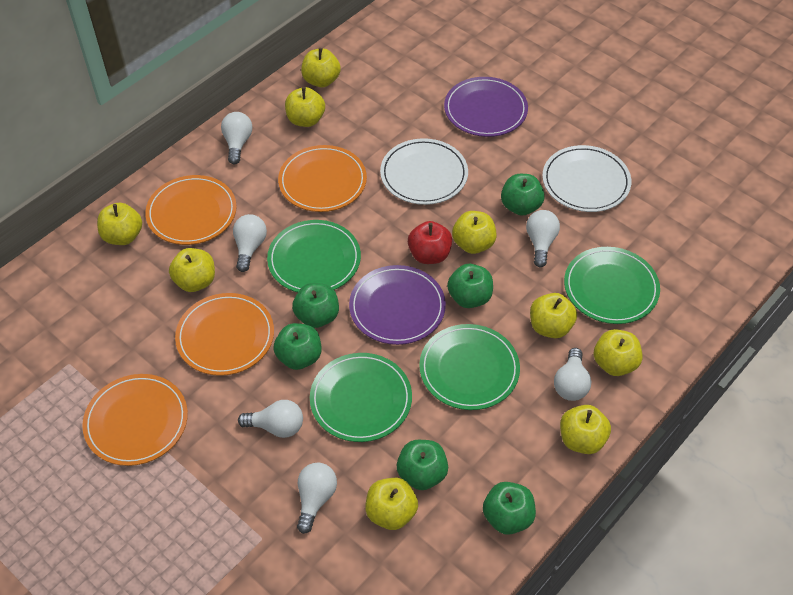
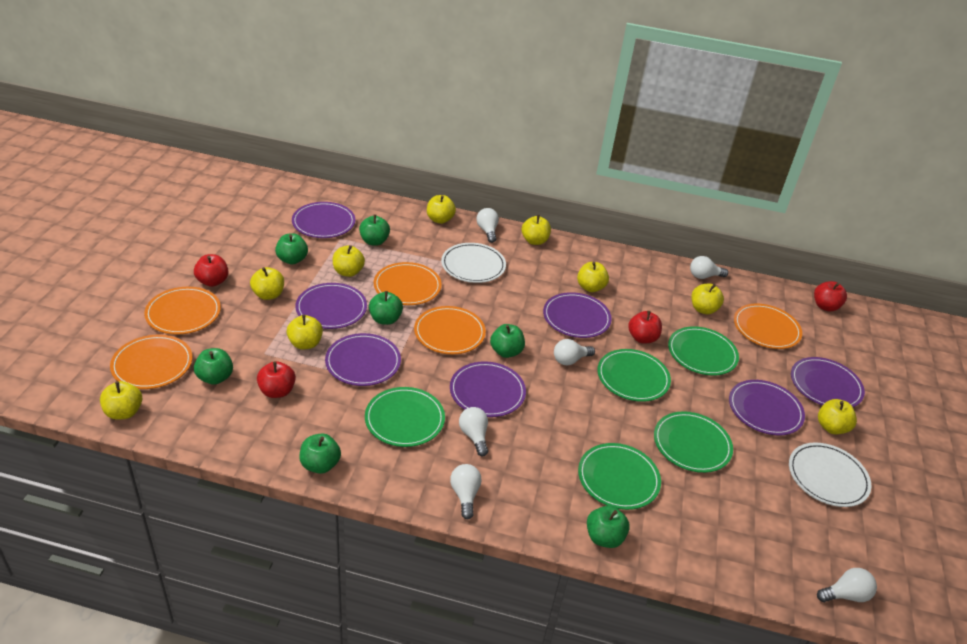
green apple: 6 -> 7
green plate: 4 -> 5
orange plate: 4 -> 5
purple plate: 2 -> 7
red apple: 1 -> 4

